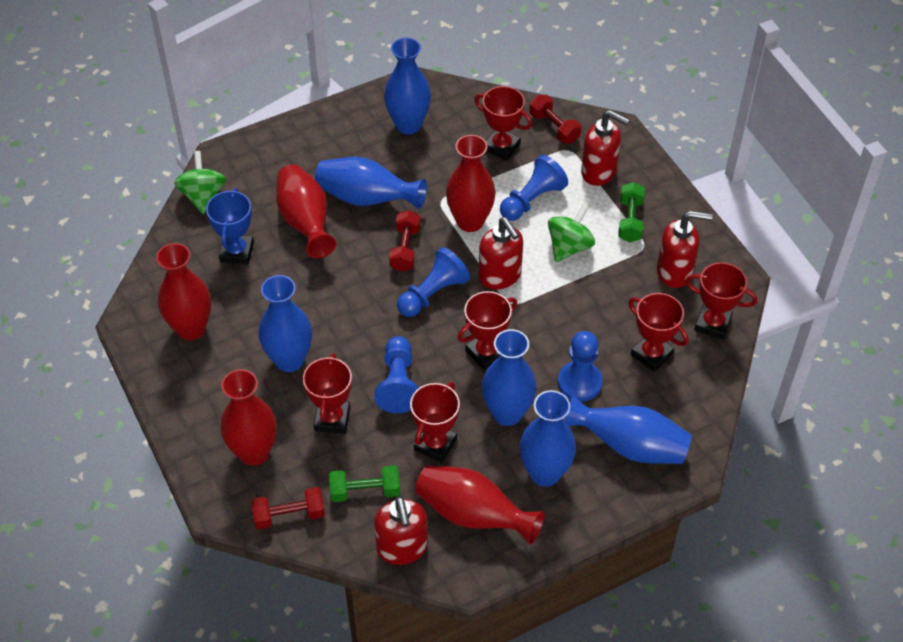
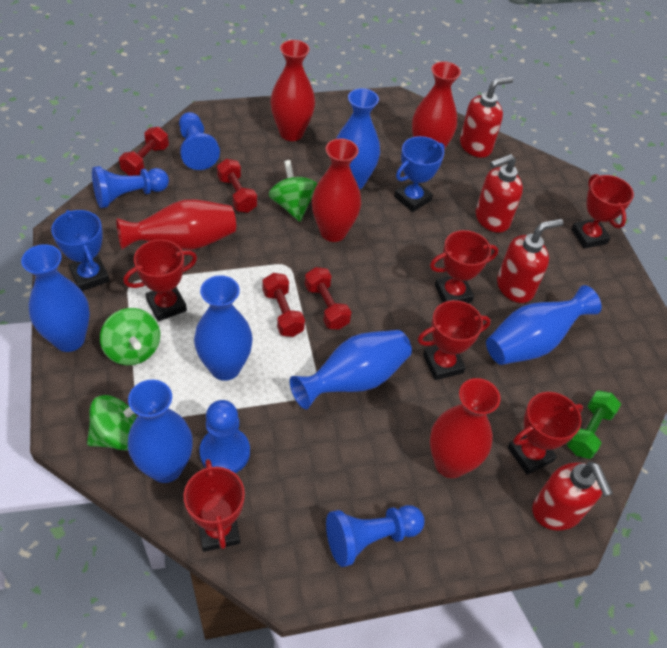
blue trophy: 1 -> 2
green dumbbell: 2 -> 1
green spinning top: 2 -> 3
red dumbbell: 3 -> 4

